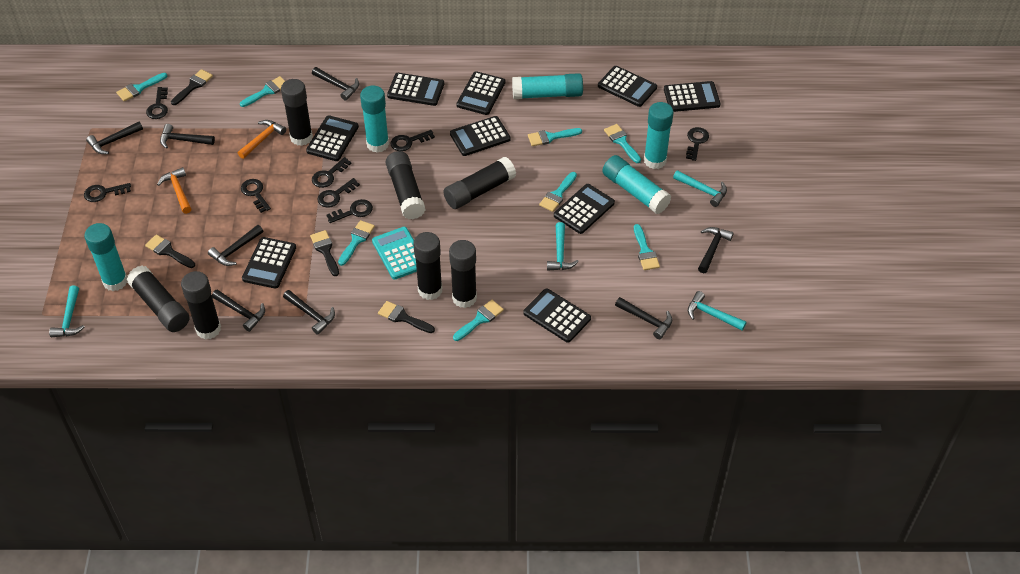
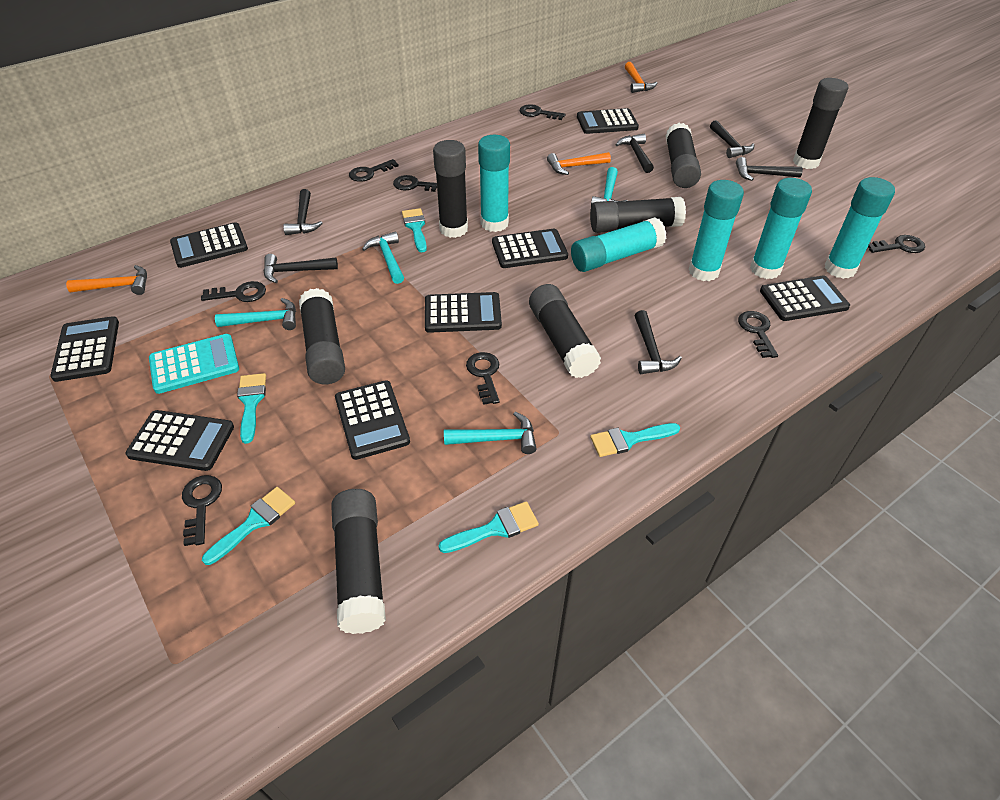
black brush: 4 -> 0
black calculator: 9 -> 8
black hammer: 8 -> 6
orange hammer: 2 -> 3
turquoise brush: 8 -> 5

